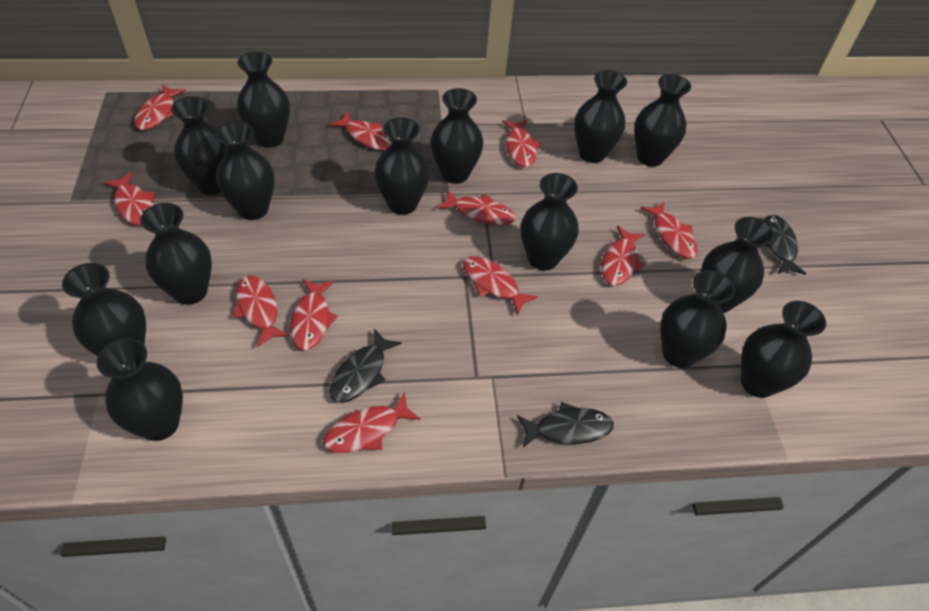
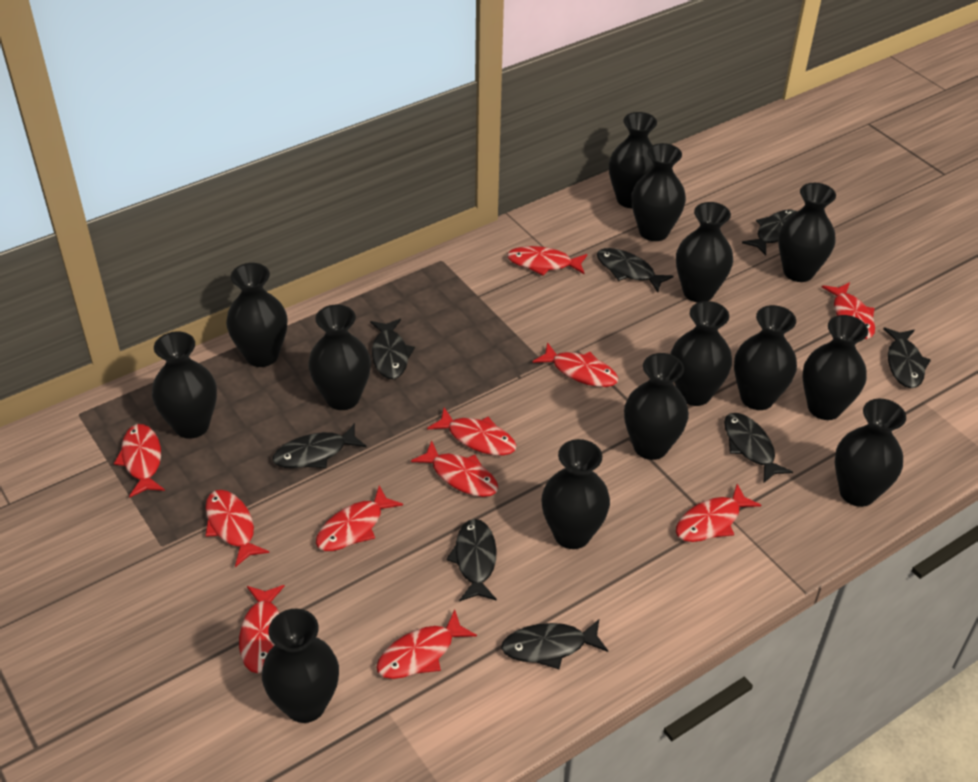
black fish: 3 -> 8

